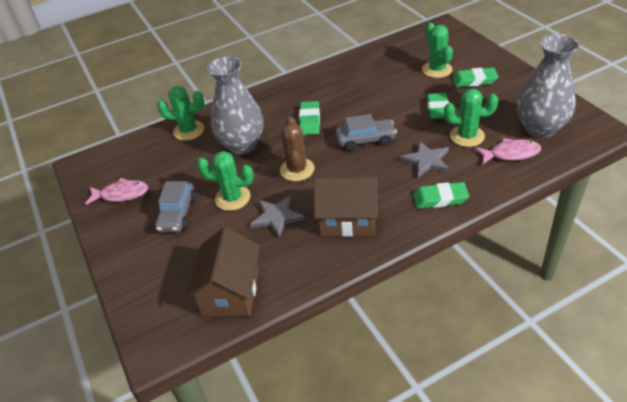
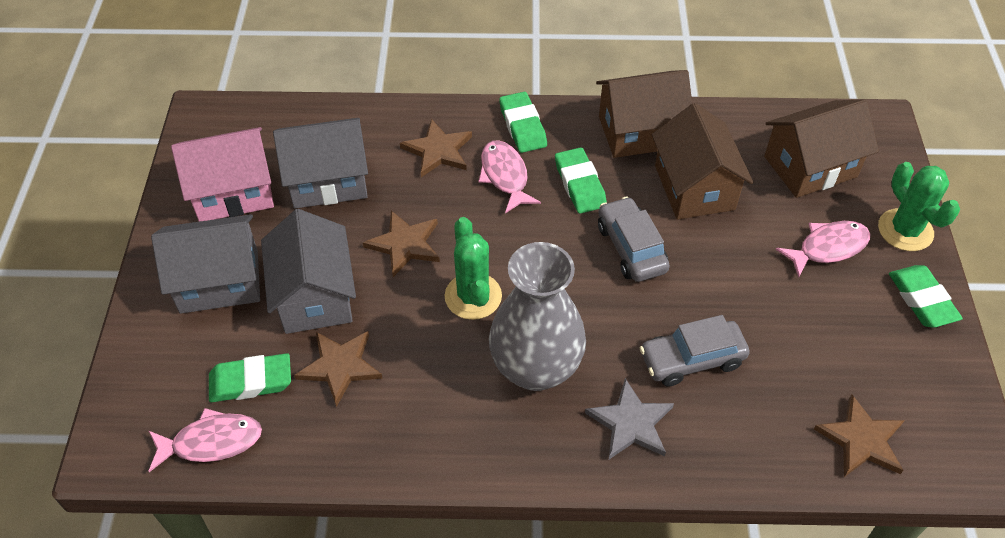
brown cactus: 1 -> 0
brown house: 2 -> 3
brown star: 0 -> 4
green cactus: 4 -> 2
grey house: 0 -> 3
grey star: 2 -> 1
grey vase: 2 -> 1
pink fish: 2 -> 3
pink house: 0 -> 1

